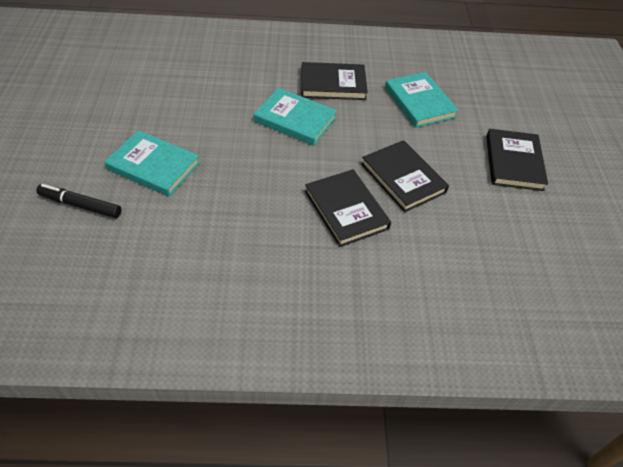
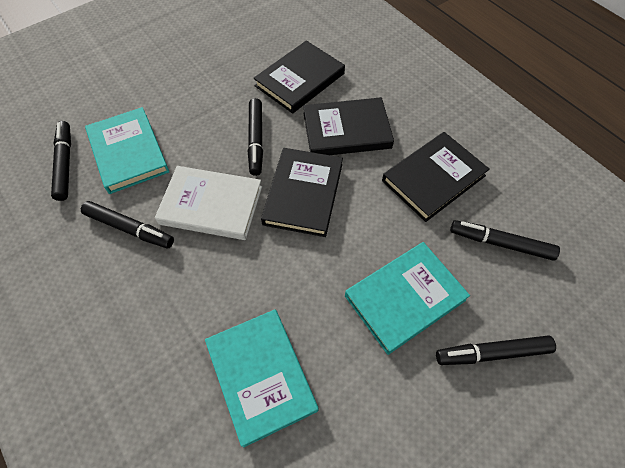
black marker: 1 -> 5
white book: 0 -> 1

